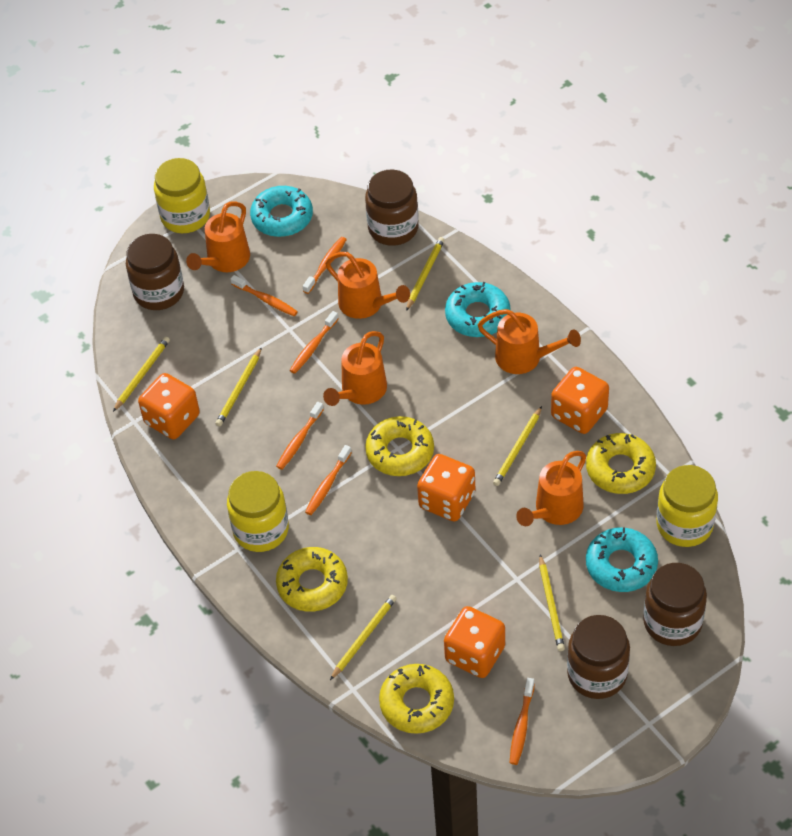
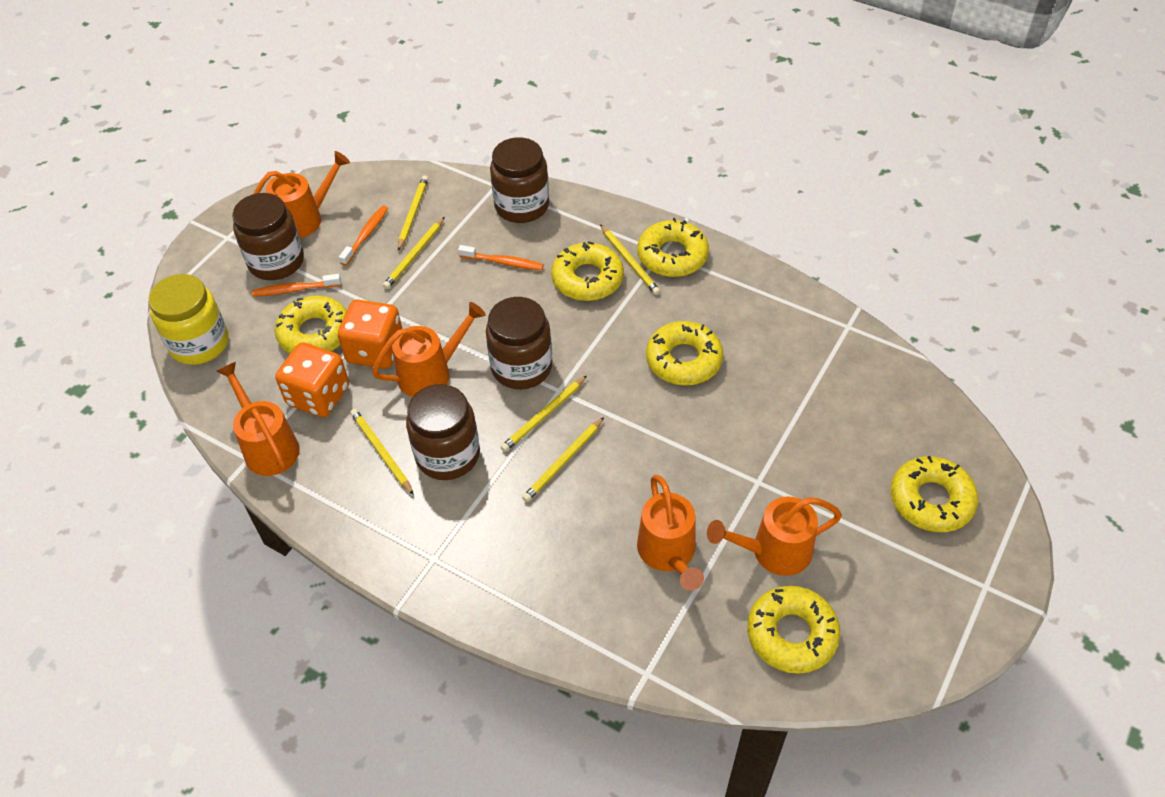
orange dice: 4 -> 2
orange toothbrush: 6 -> 3
turquoise donut: 3 -> 0
yellow donut: 4 -> 6
yellow jar: 3 -> 1

